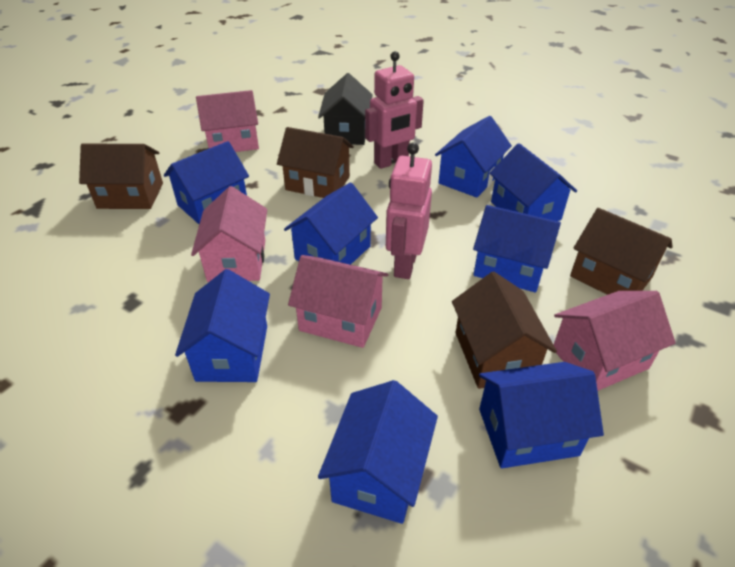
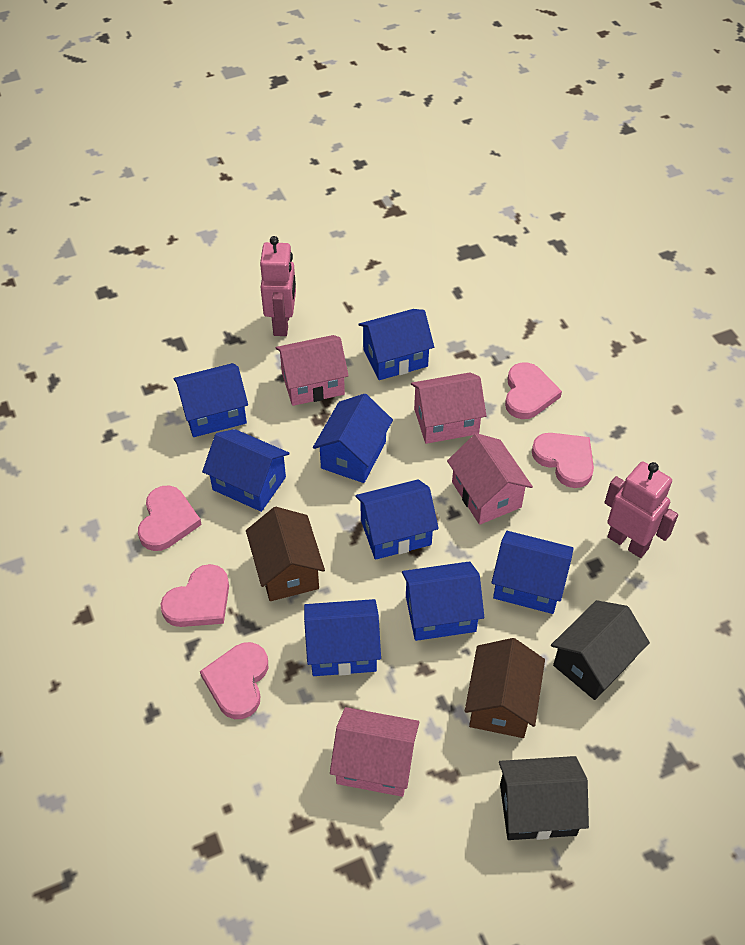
black house: 1 -> 2
brown house: 4 -> 2
pink heart: 0 -> 5

